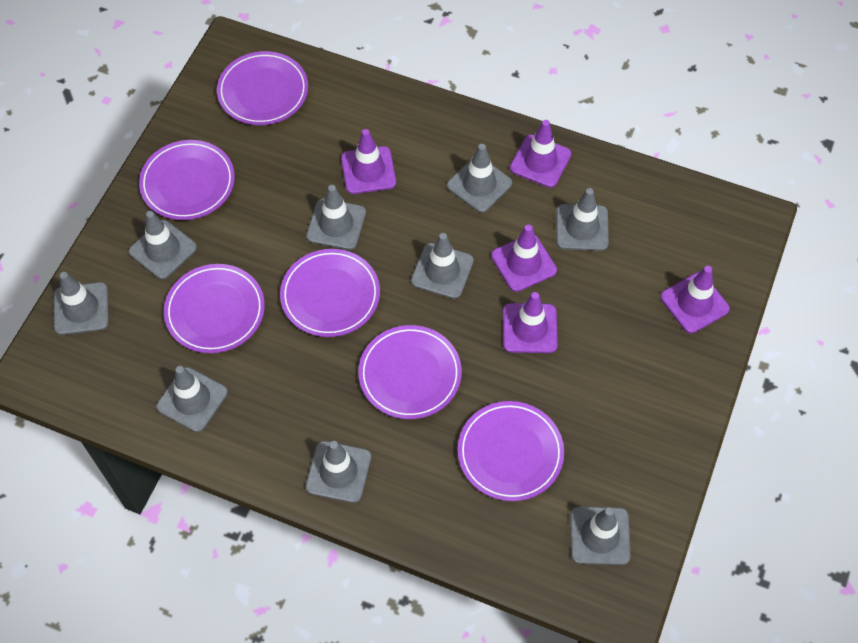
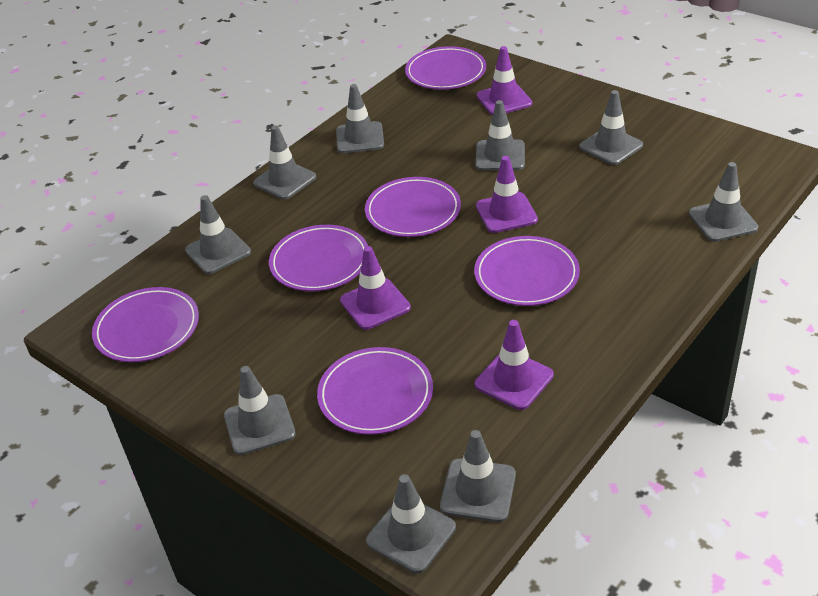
purple traffic cone: 5 -> 4

